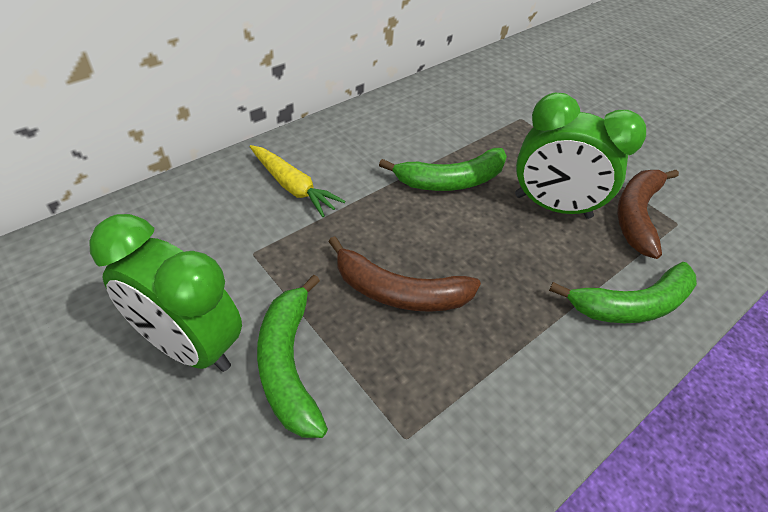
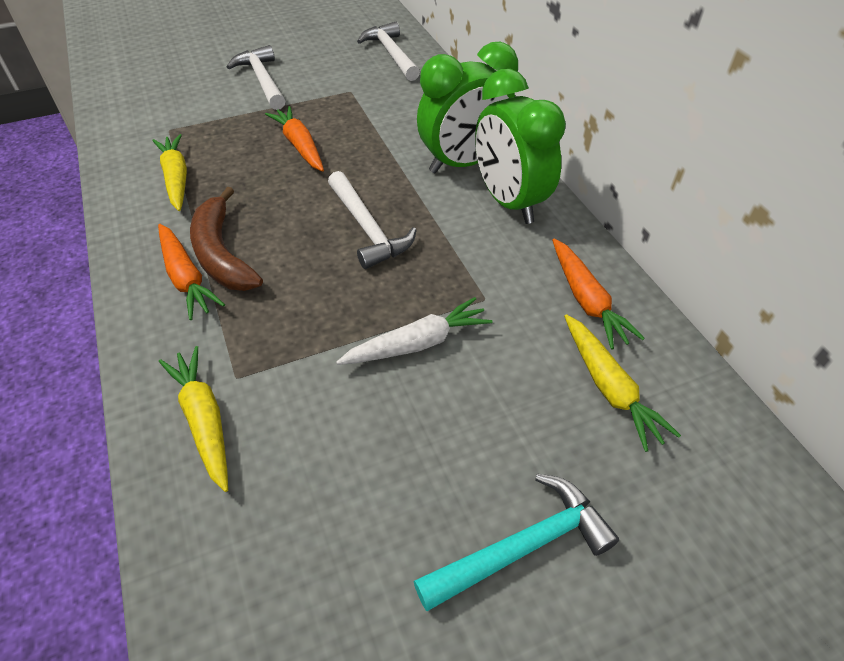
brown banana: 2 -> 1
green banana: 3 -> 0
orange carrot: 0 -> 3
turquoise hammer: 0 -> 1
white carrot: 0 -> 1
white hammer: 0 -> 3
yellow carrot: 1 -> 3

